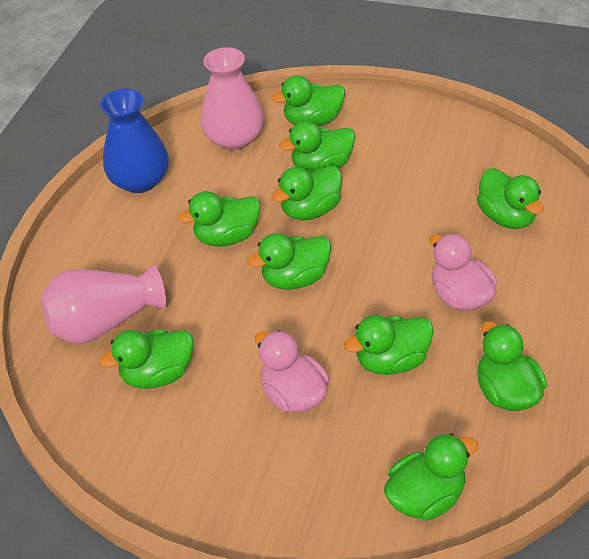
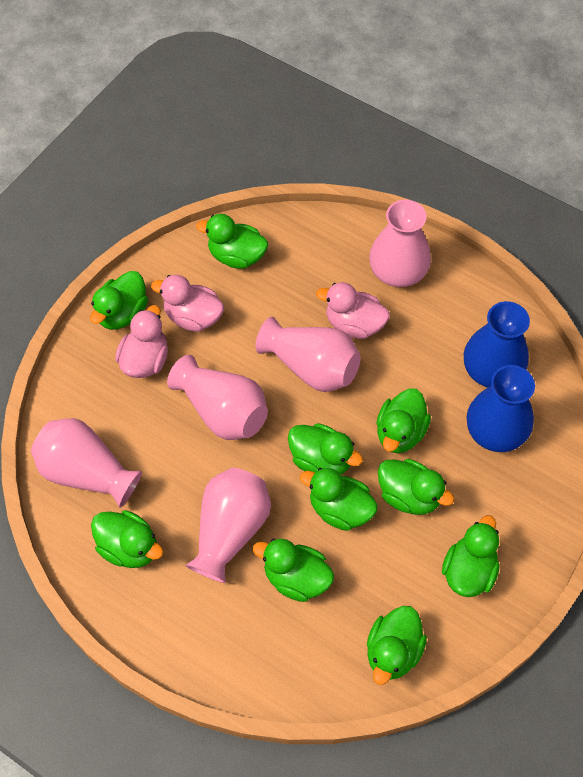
blue vase: 1 -> 2
pink duck: 2 -> 3
pink vase: 2 -> 5

